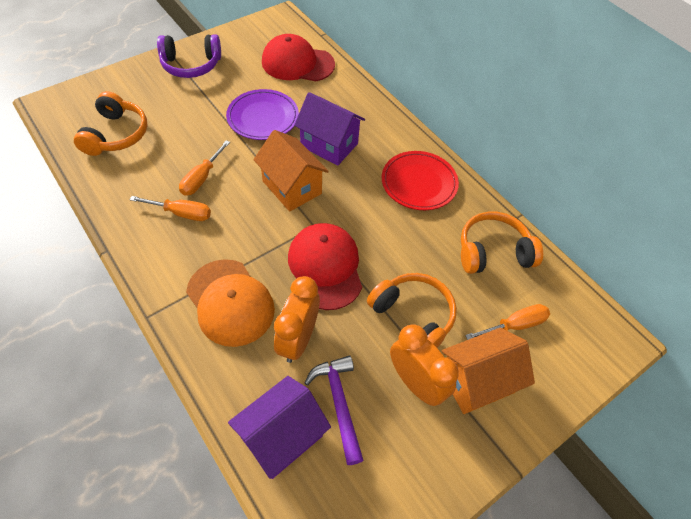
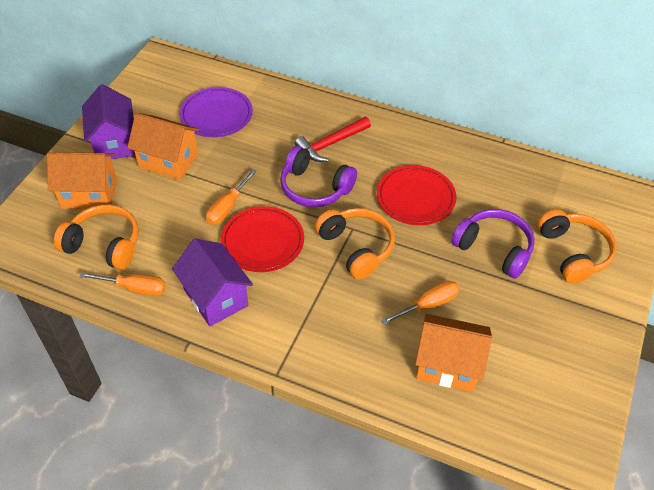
orange cap: 1 -> 0
orange clock: 2 -> 0
orange house: 2 -> 3
purple hammer: 1 -> 0
purple headphones: 1 -> 2
red cap: 2 -> 0
red hammer: 0 -> 1
red plate: 1 -> 2

